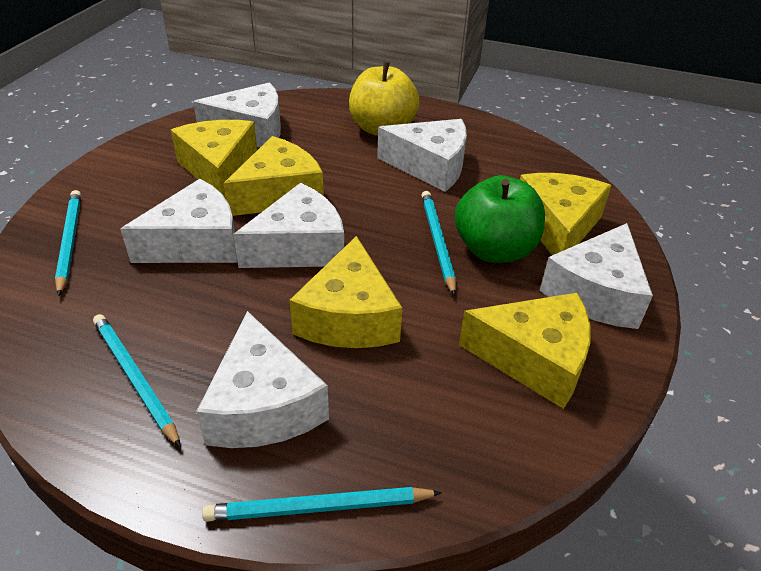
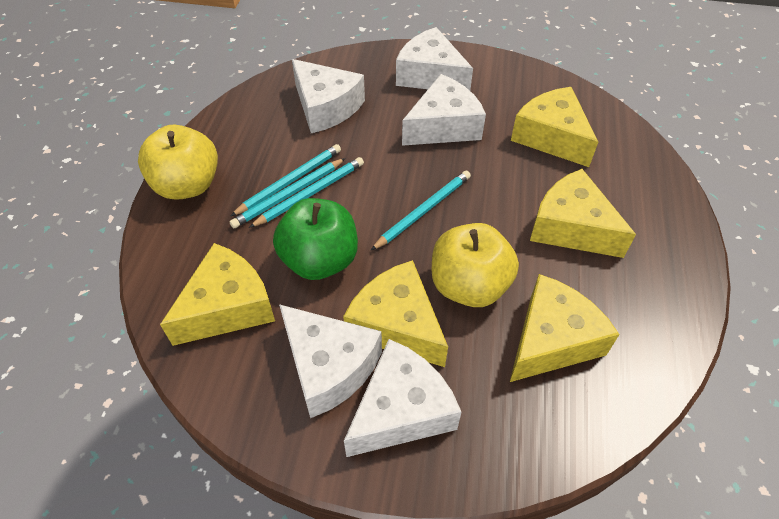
white cheese: 6 -> 5
yellow apple: 1 -> 2

